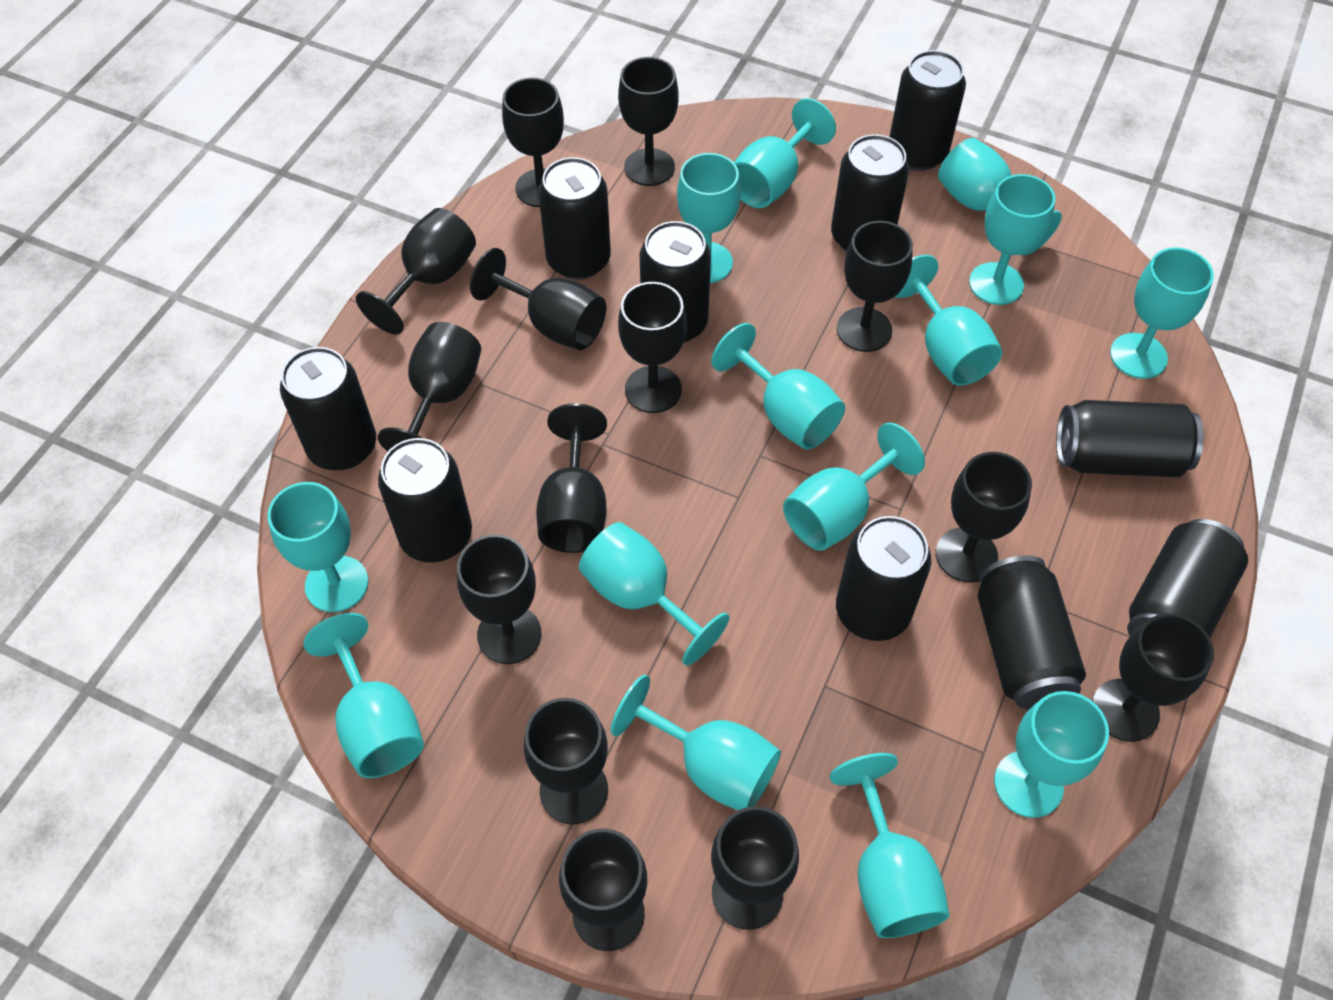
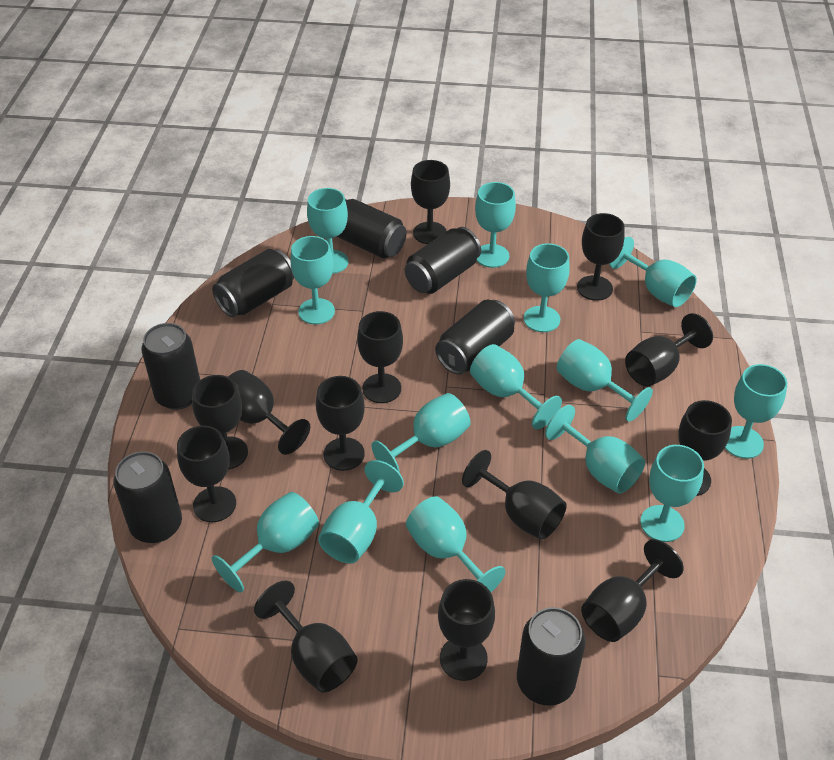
black can: 10 -> 7
black goblet: 14 -> 13

